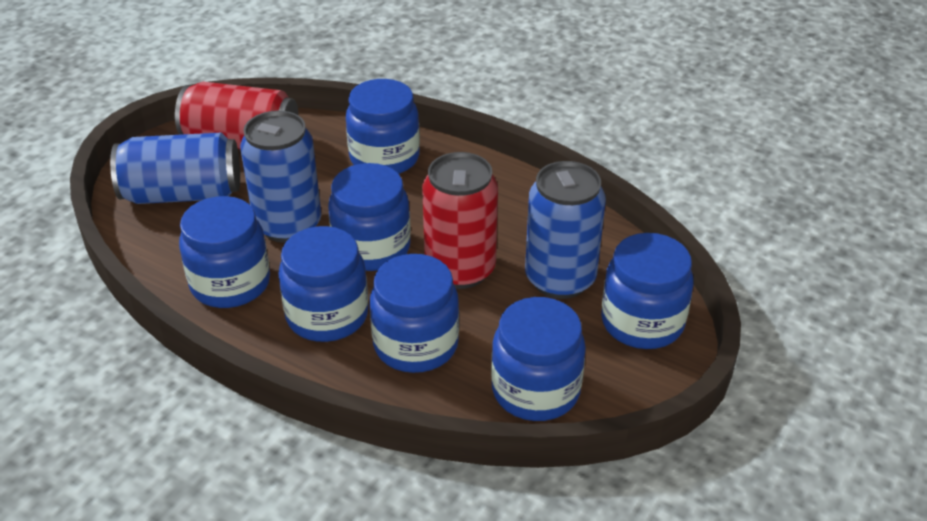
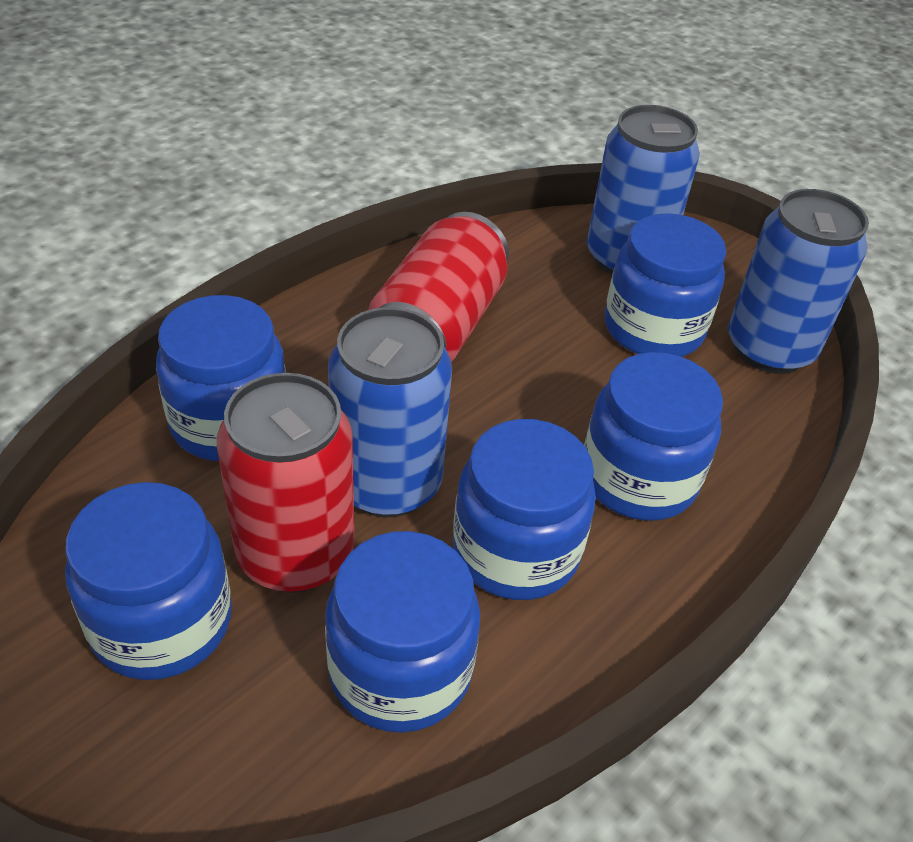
blue jar: 7 -> 6

